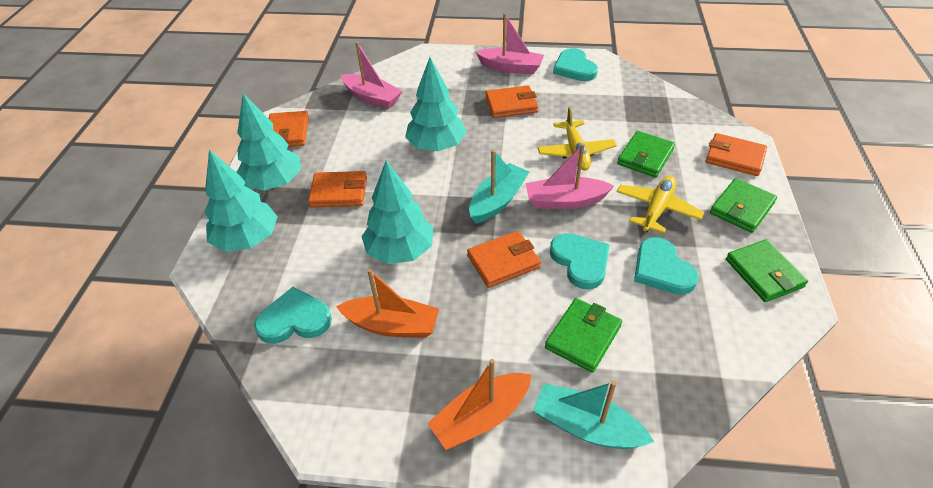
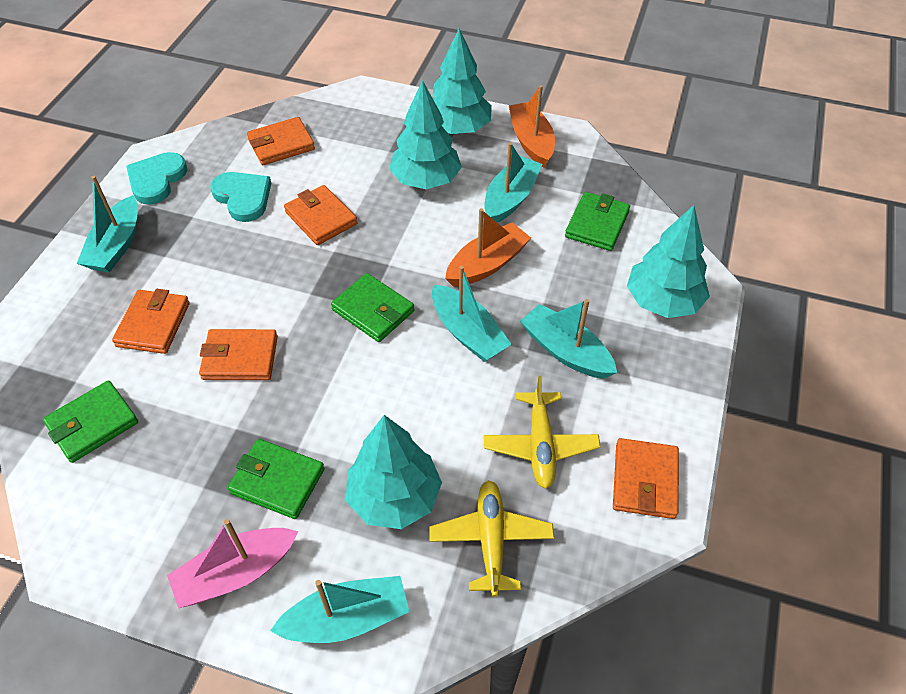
pink boat: 3 -> 1
turquoise boat: 2 -> 5
turquoise heart: 4 -> 2

